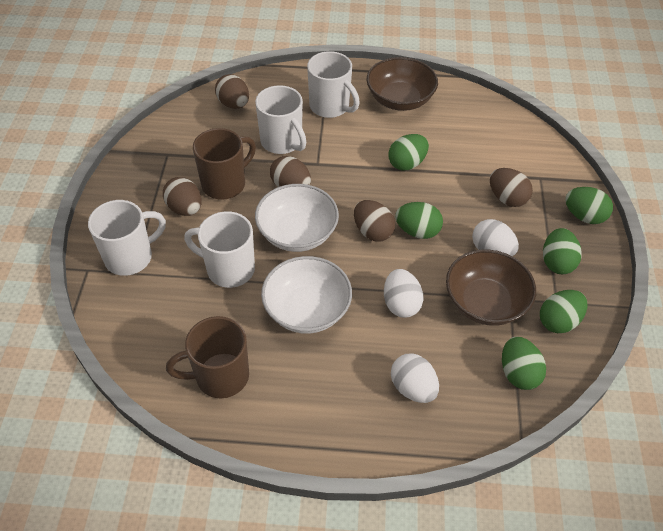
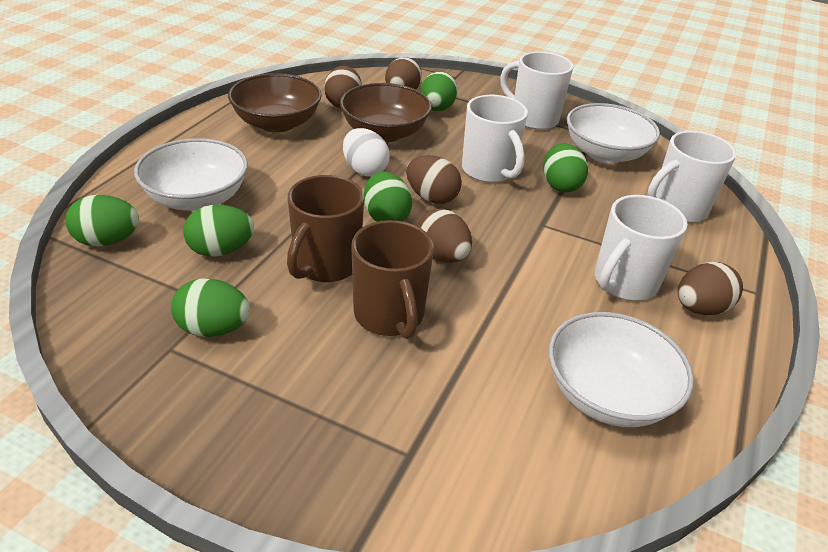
white bowl: 2 -> 3
white egg: 3 -> 1

